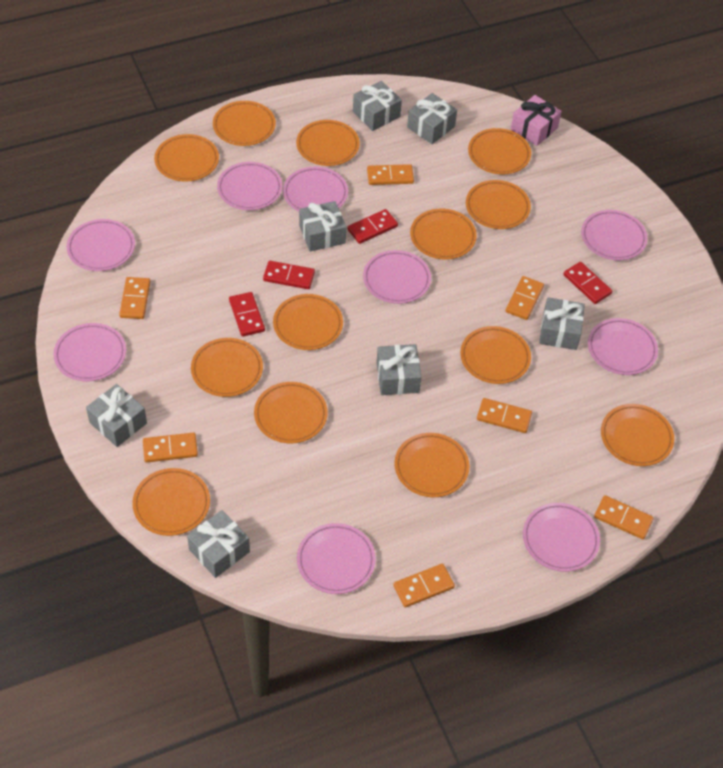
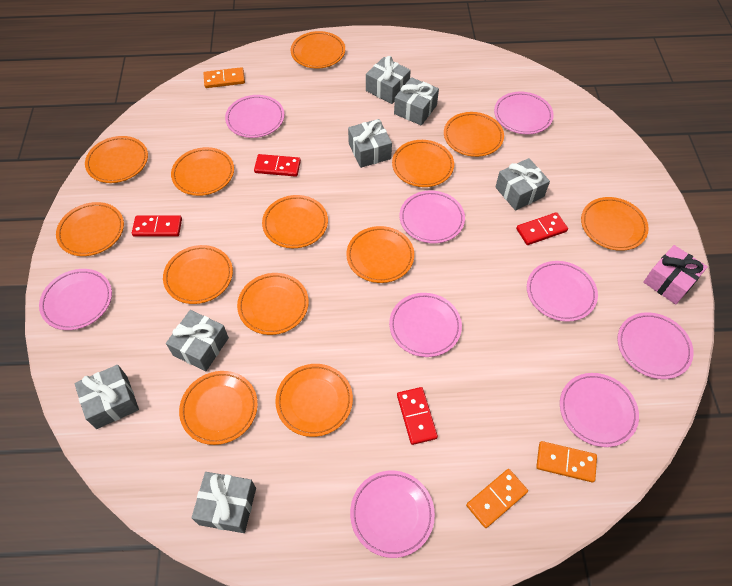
orange domino: 7 -> 3

